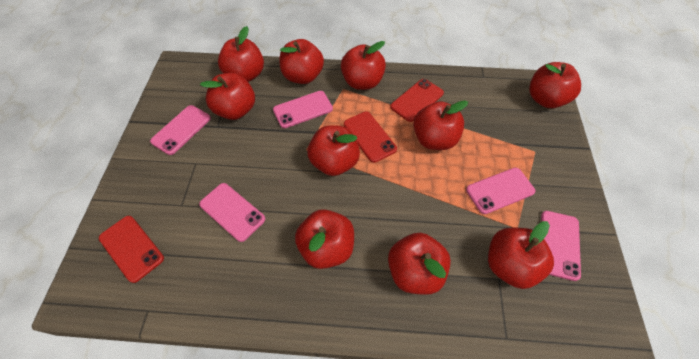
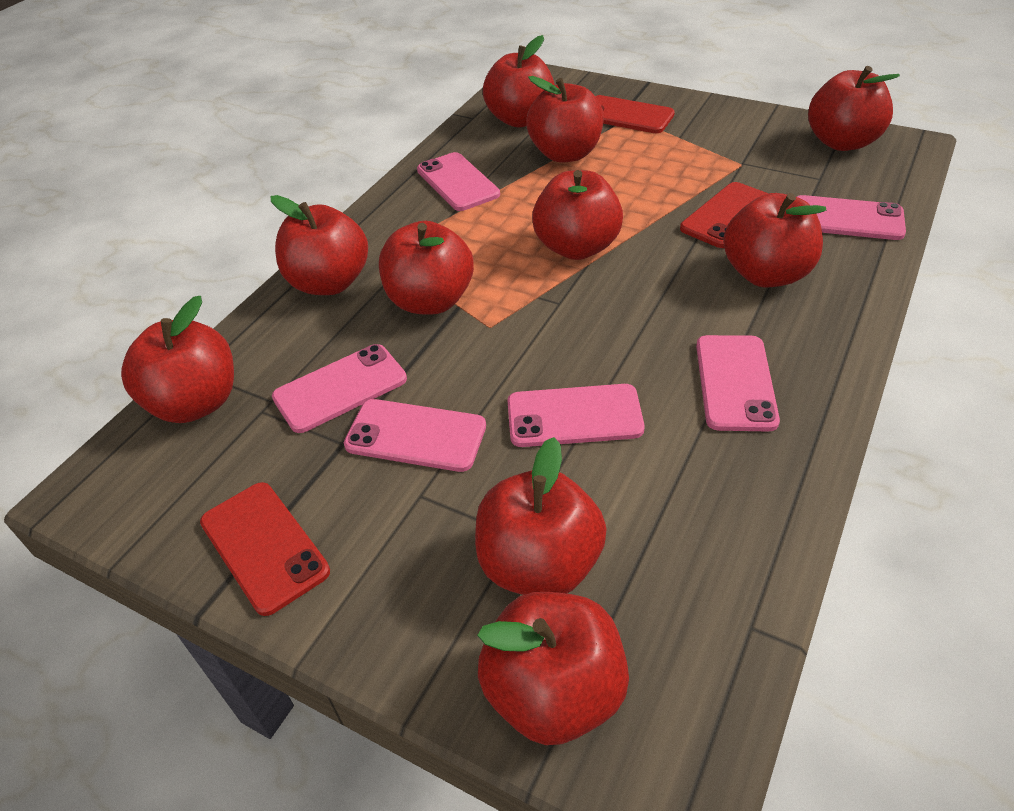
pink phone: 5 -> 6

